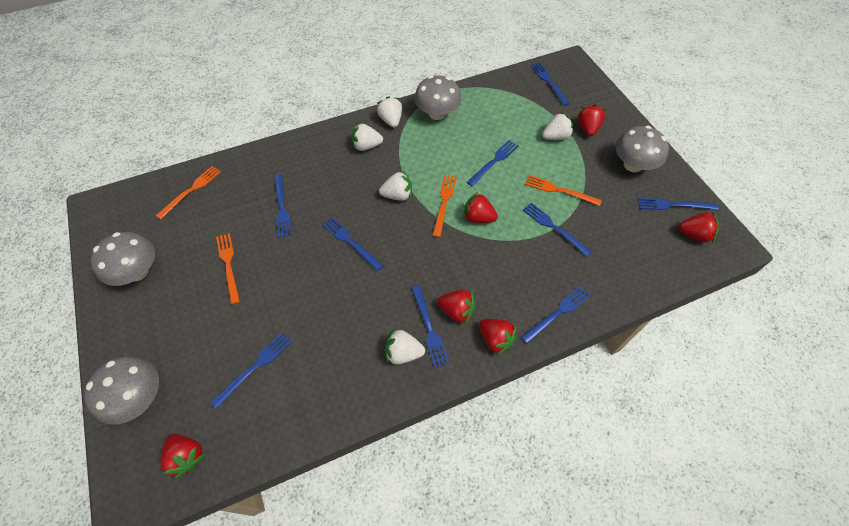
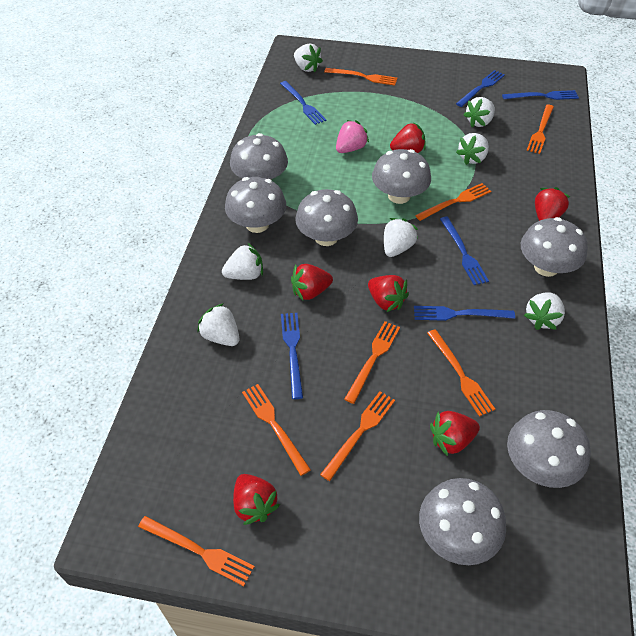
blue fork: 9 -> 6
grey mushroom: 4 -> 7
orange fork: 4 -> 8
pink strawberry: 0 -> 1
white strawberry: 5 -> 7

